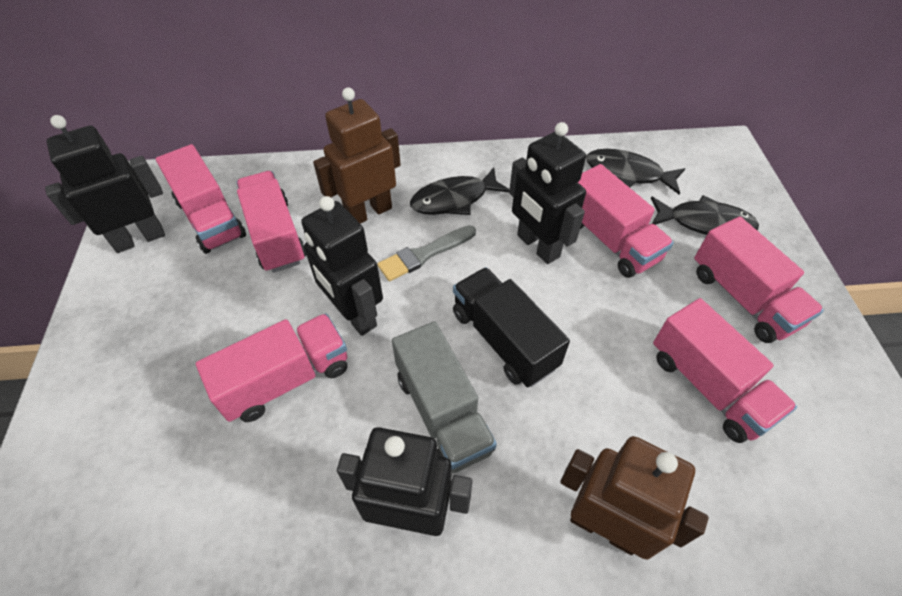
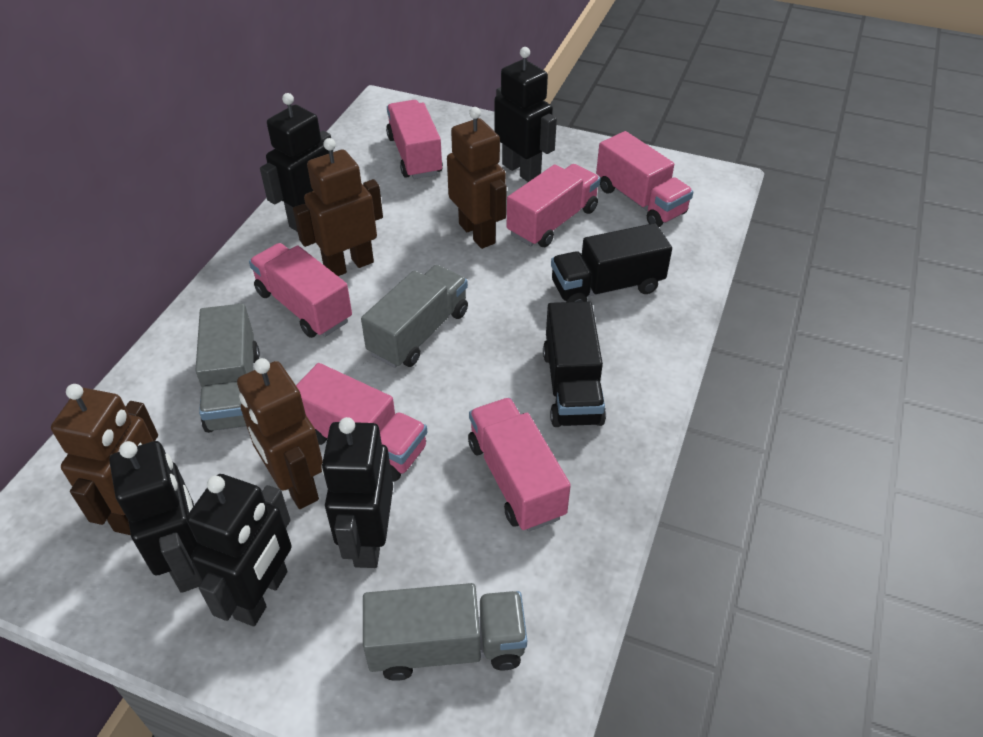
black fish: 3 -> 0
black robot: 4 -> 5
black truck: 1 -> 2
brown robot: 2 -> 4
grey brush: 1 -> 0
grey truck: 1 -> 3

